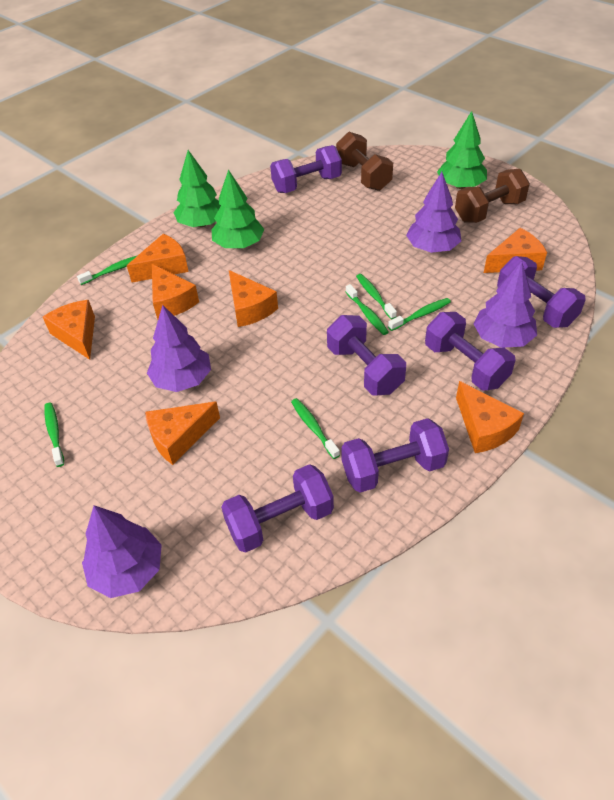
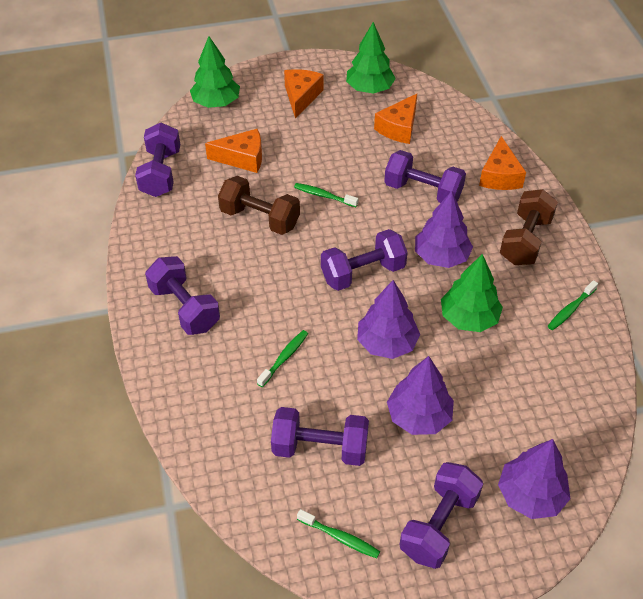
green toothbrush: 6 -> 4
orange cheese: 7 -> 4

